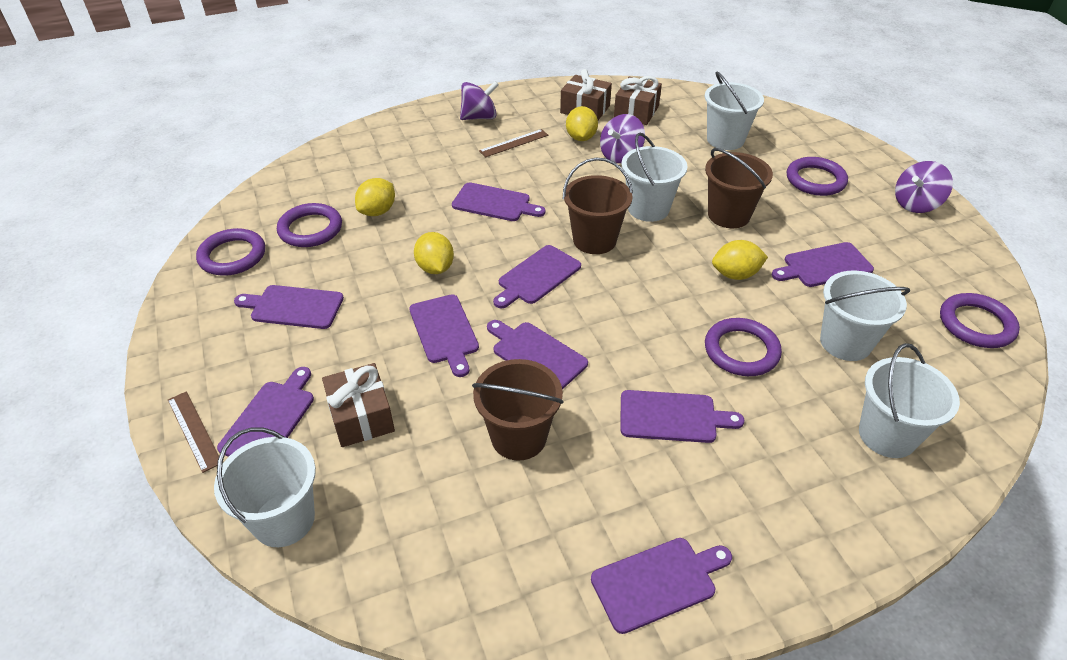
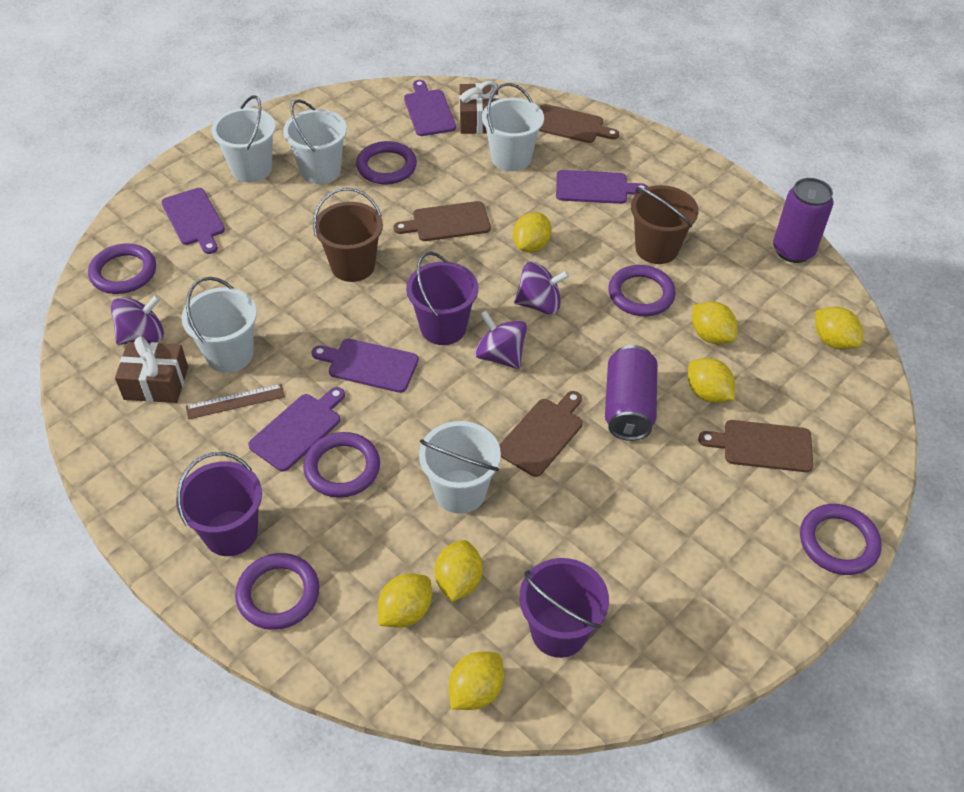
brown bucket: 3 -> 2
brown cutting board: 0 -> 4
brown gift: 3 -> 2
brown ruler: 2 -> 1
purple bucket: 0 -> 3
purple can: 0 -> 2
purple cutting board: 9 -> 5
purple ring: 5 -> 6
yellow lemon: 4 -> 7

